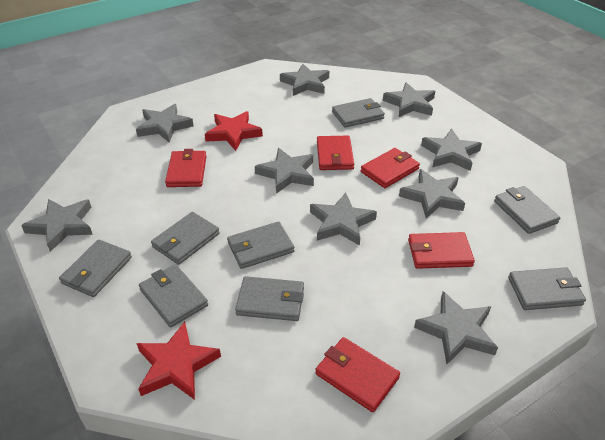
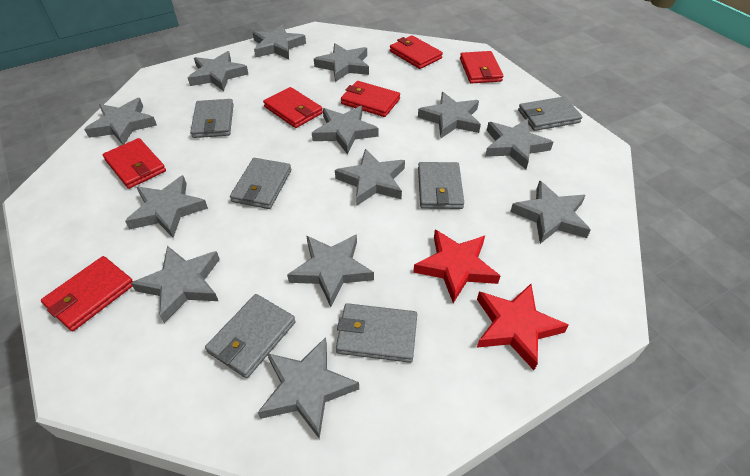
grey star: 9 -> 13
grey wallet: 8 -> 6
red wallet: 5 -> 6

